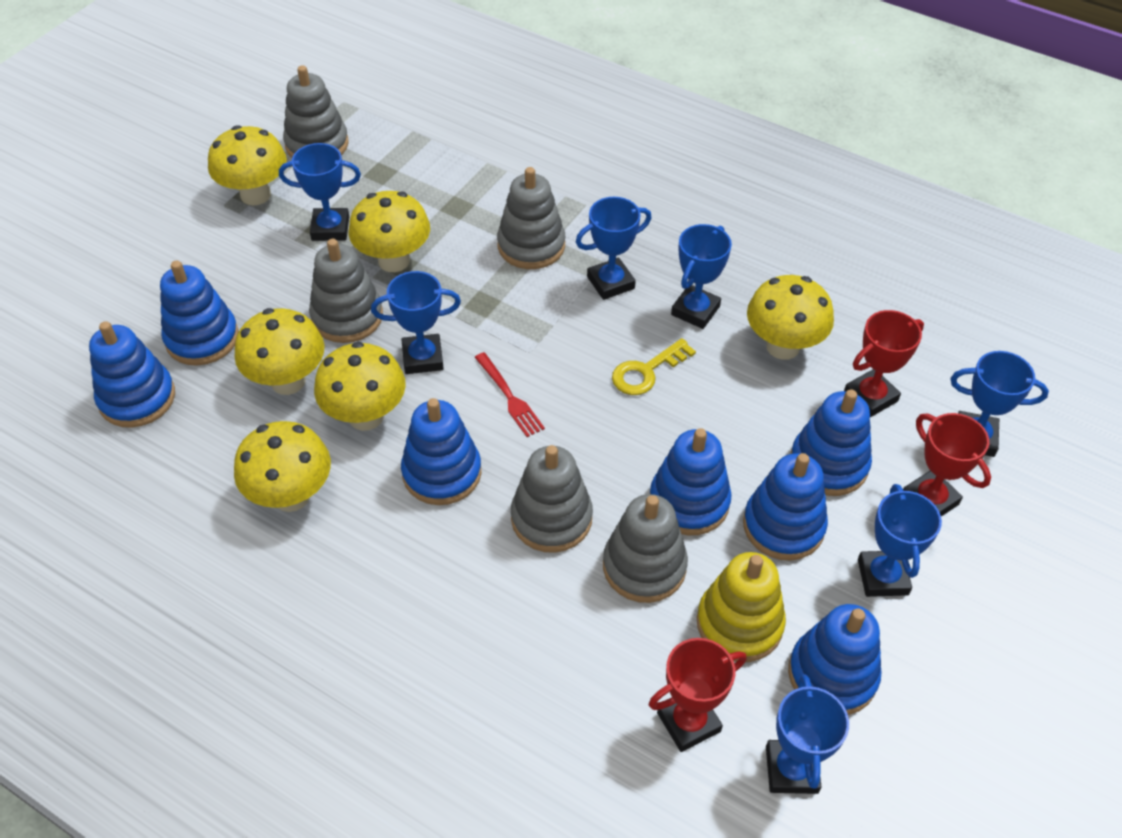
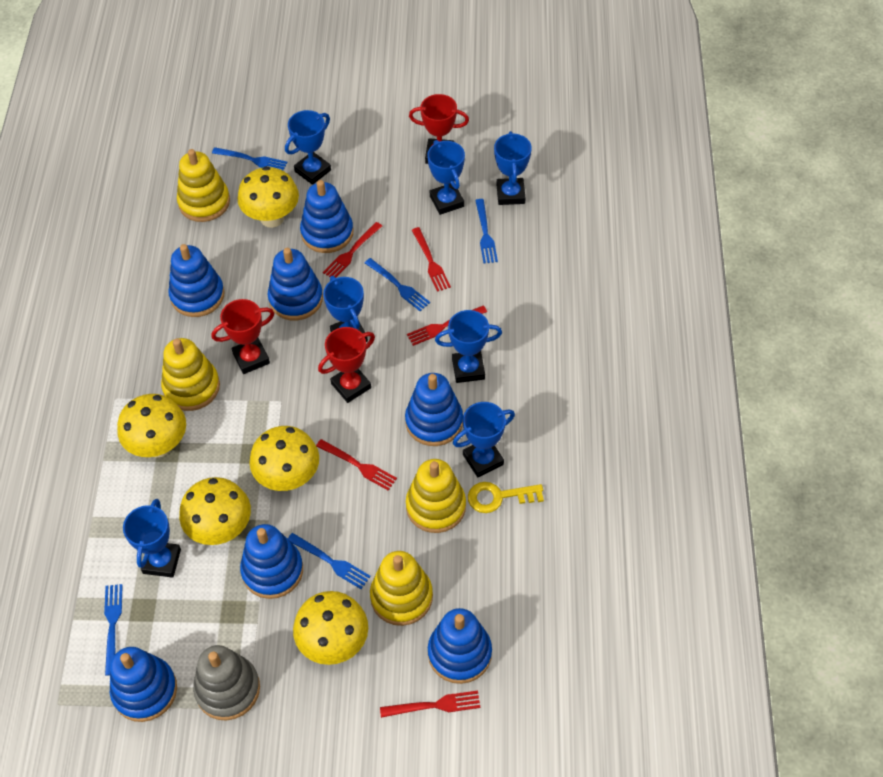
blue fork: 0 -> 5
grey stacking toy: 5 -> 1
red fork: 1 -> 5
yellow mushroom: 6 -> 5
yellow stacking toy: 1 -> 4

